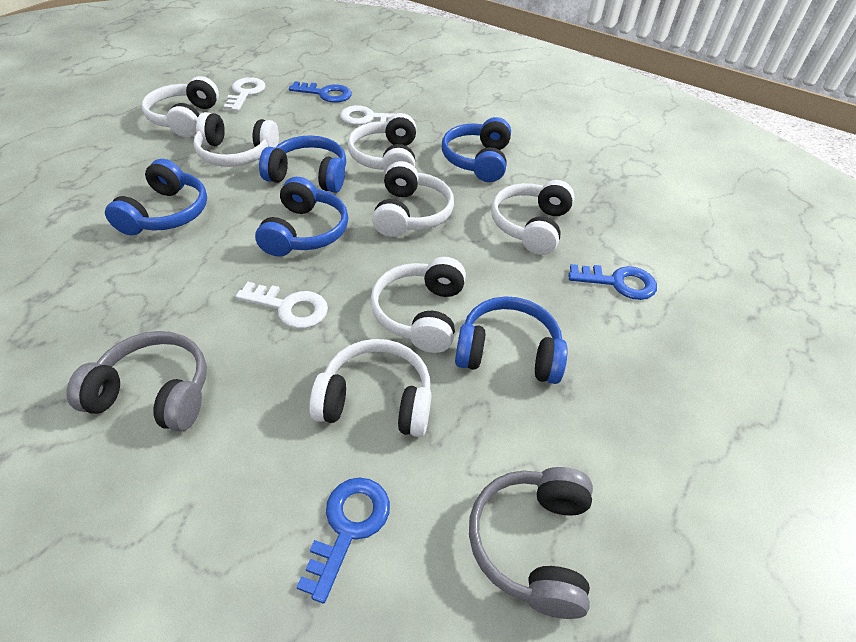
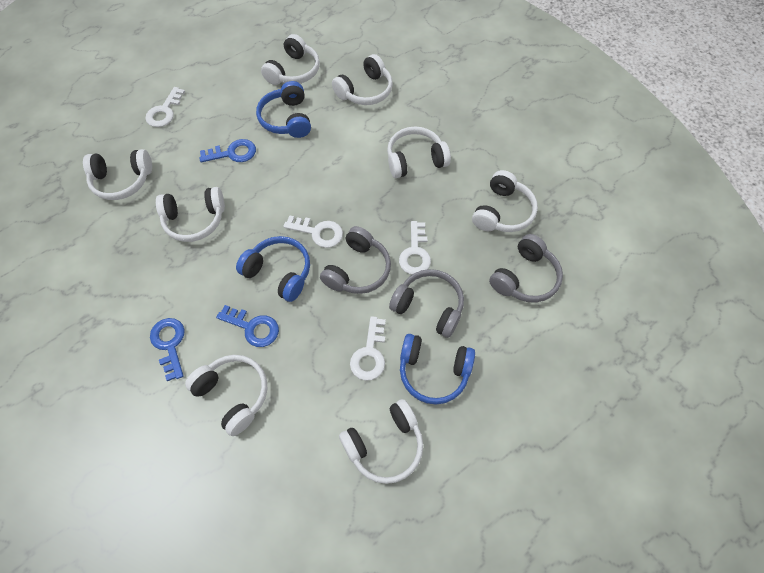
blue headphones: 5 -> 3
grey headphones: 2 -> 3
white headphones: 7 -> 8
white key: 3 -> 4

